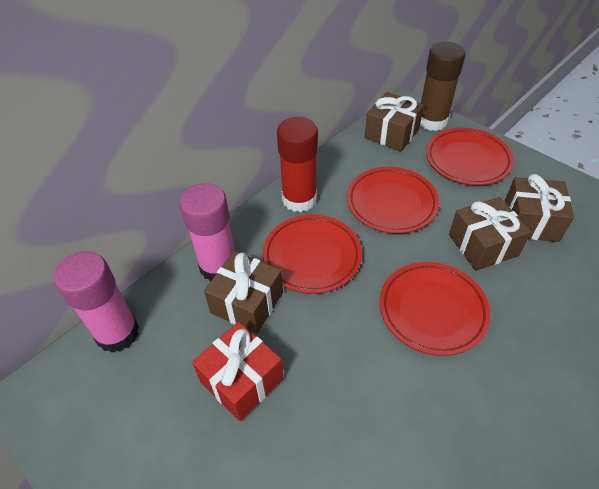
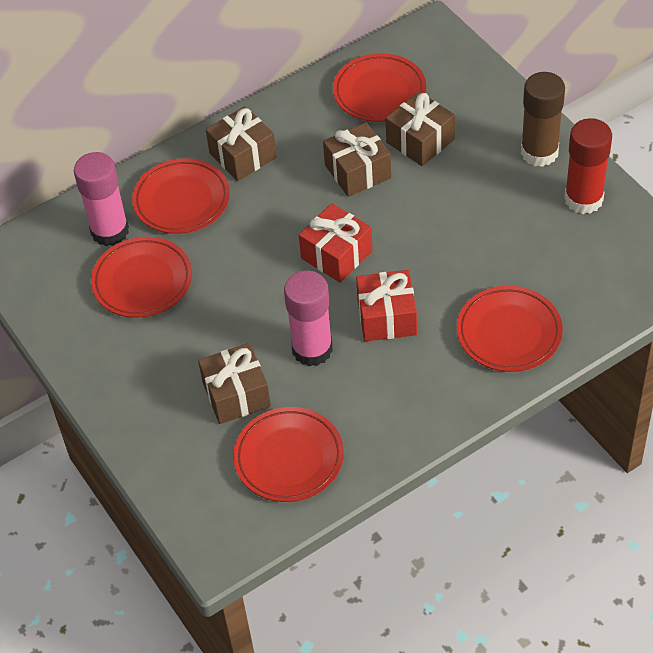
red gift: 1 -> 2
red plate: 4 -> 5

